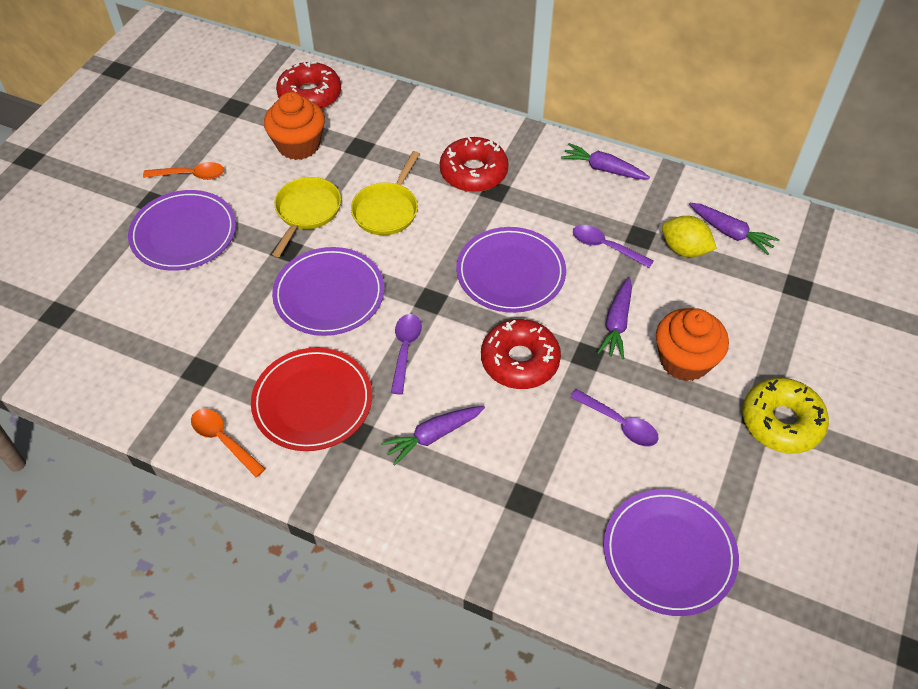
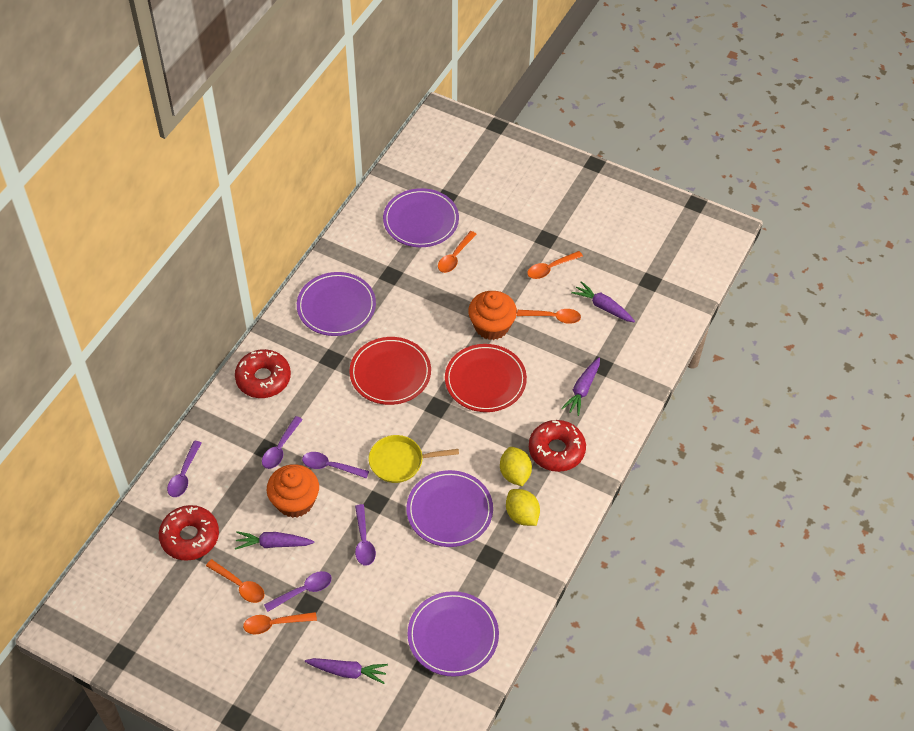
orange spoon: 2 -> 5
purple spoon: 3 -> 5
red plate: 1 -> 2
yellow donut: 1 -> 0
yellow lemon: 1 -> 2
yellow pan: 2 -> 1

